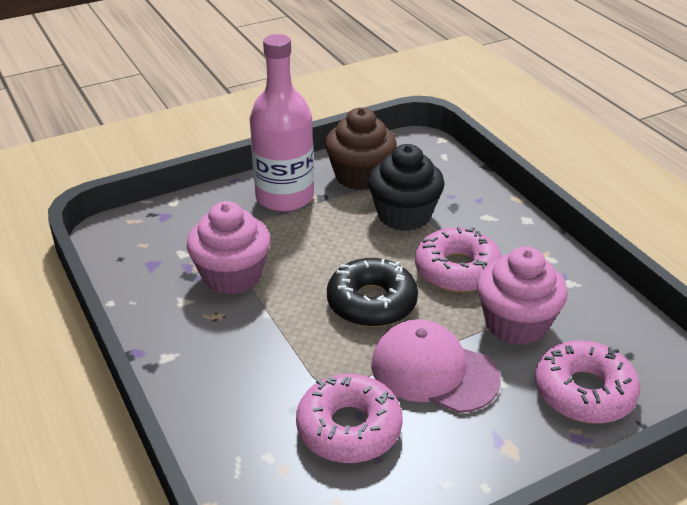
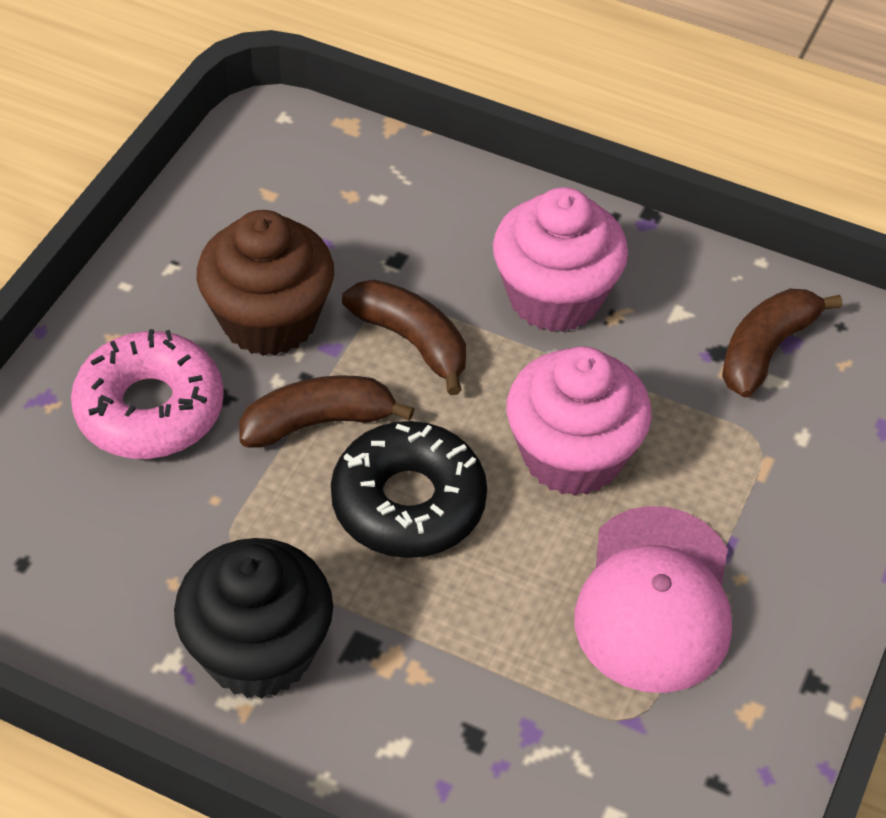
brown banana: 0 -> 3
pink bottle: 1 -> 0
pink donut: 3 -> 1

